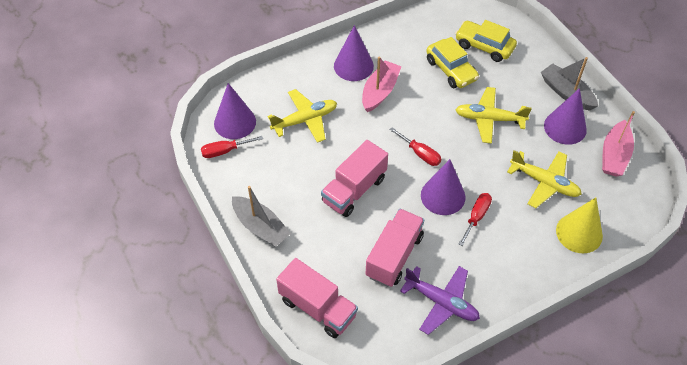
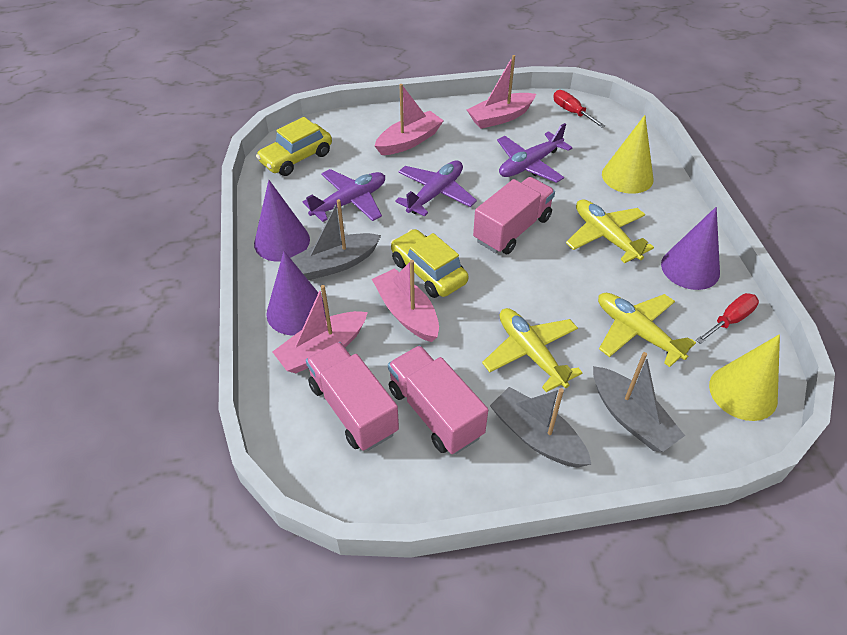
grey boat: 2 -> 3
pink boat: 2 -> 4
purple cone: 4 -> 3
purple plane: 1 -> 3
red screwdriver: 3 -> 2
yellow cone: 1 -> 2

